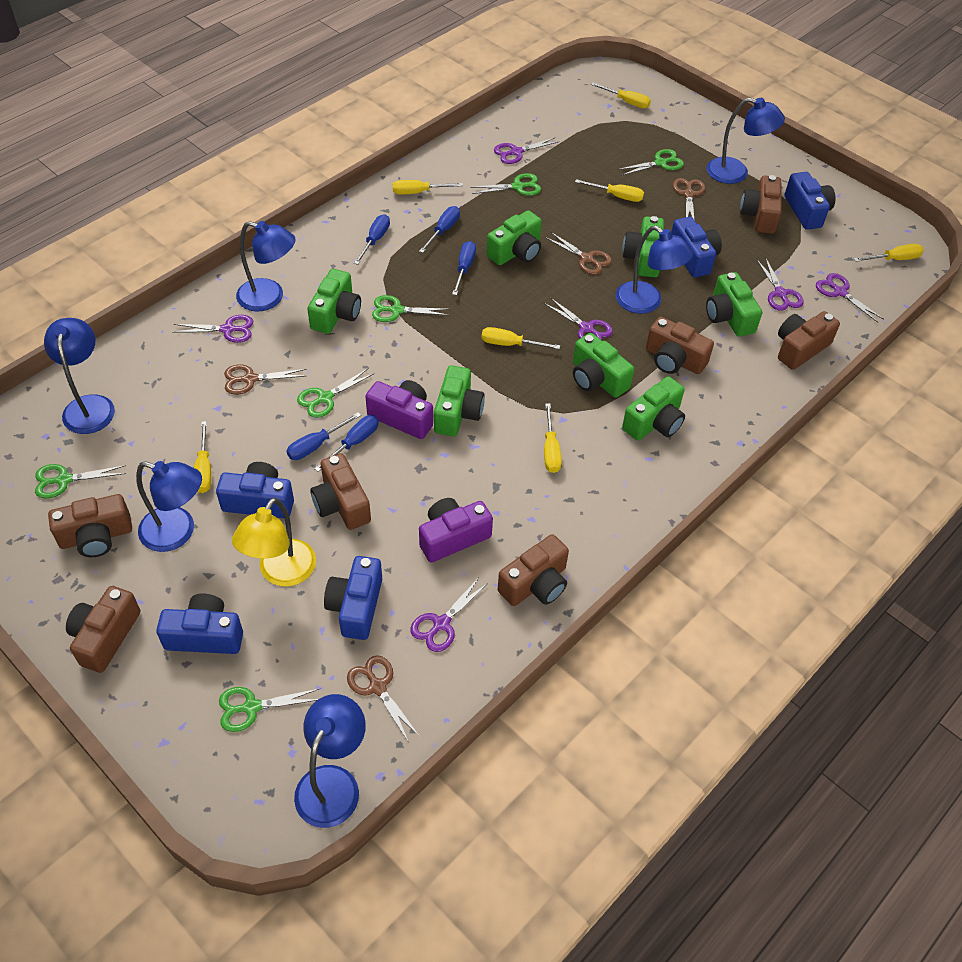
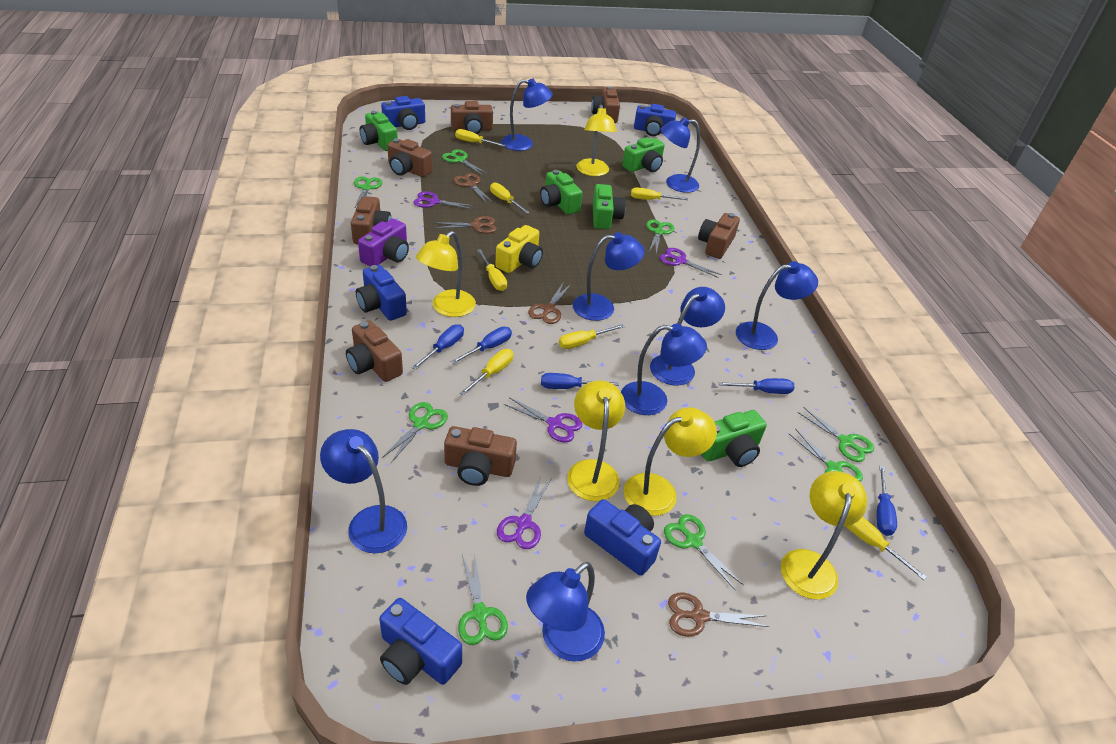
blue lamp: 6 -> 8
green camera: 7 -> 5
green scissors: 6 -> 8
purple camera: 2 -> 1
purple scissors: 6 -> 4
yellow camera: 0 -> 1
yellow lamp: 1 -> 5

